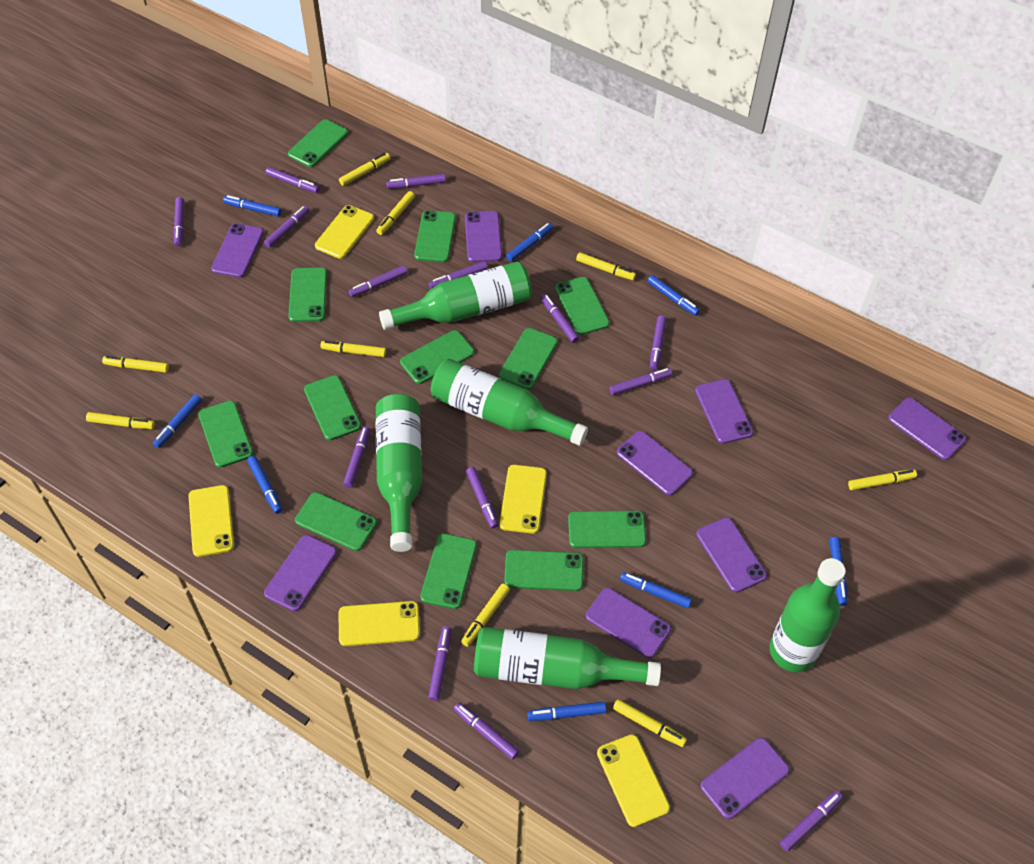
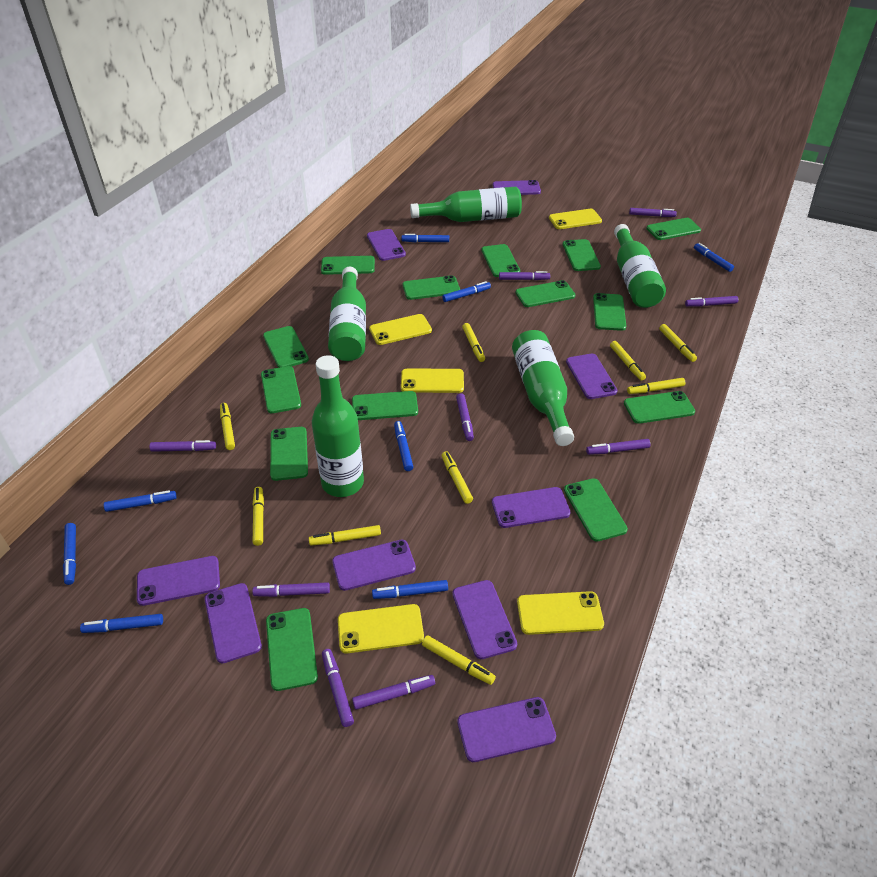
green phone: 12 -> 14
purple marker: 14 -> 9

